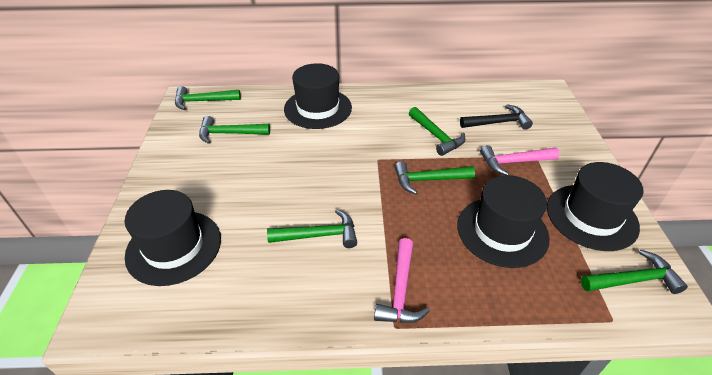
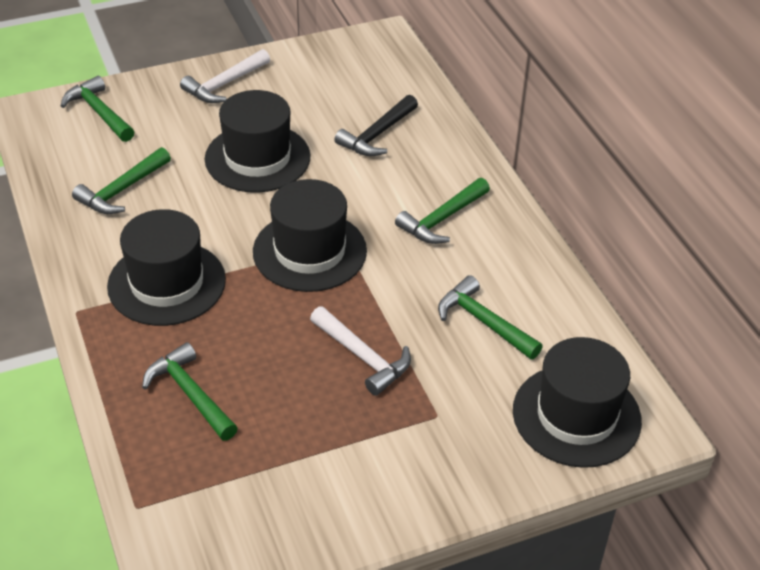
green hammer: 6 -> 5
pink hammer: 2 -> 0
white hammer: 0 -> 2

